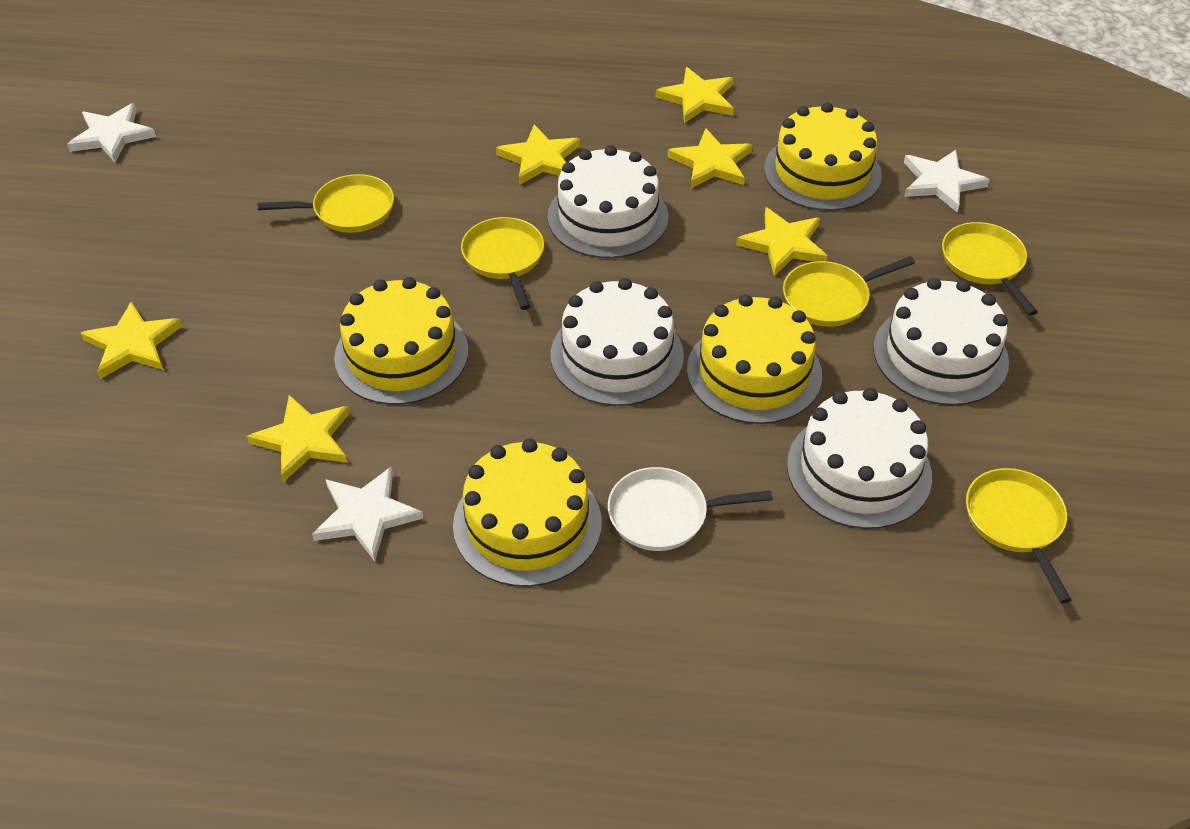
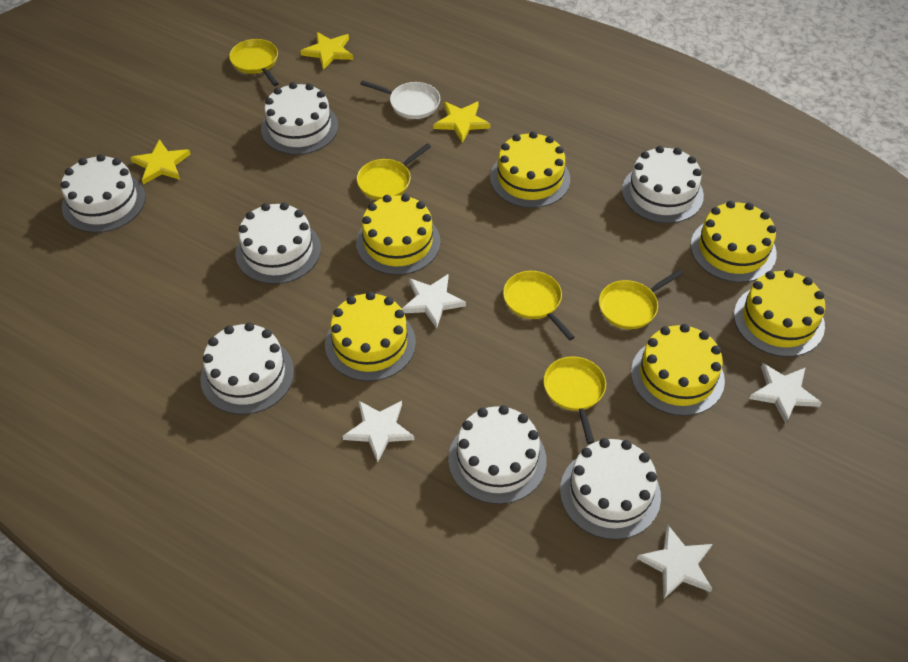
white cake: 4 -> 7
white star: 3 -> 4
yellow cake: 4 -> 6
yellow star: 6 -> 3

